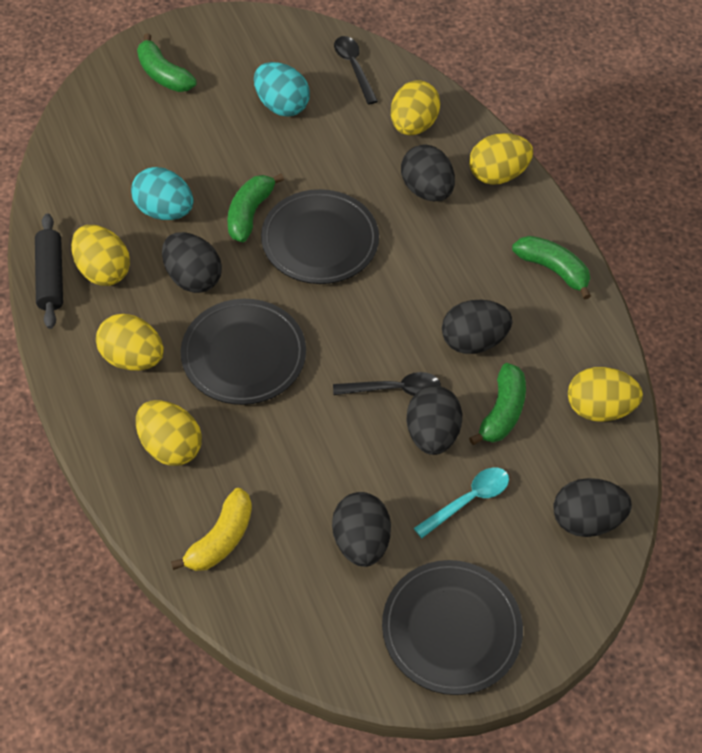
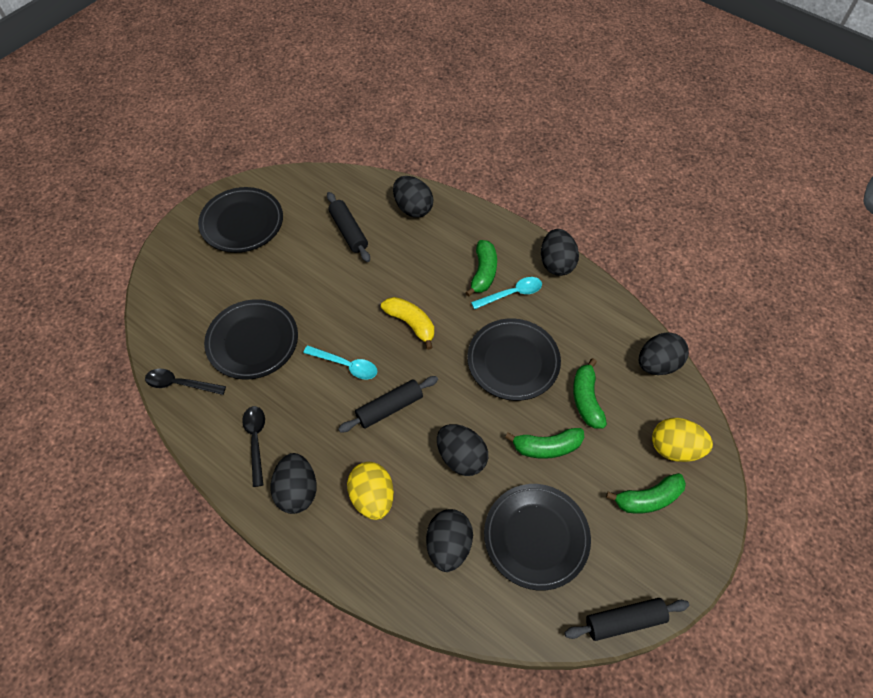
black plate: 3 -> 4
black rolling pin: 1 -> 3
turquoise egg: 2 -> 0
turquoise spoon: 1 -> 2
yellow egg: 6 -> 2

